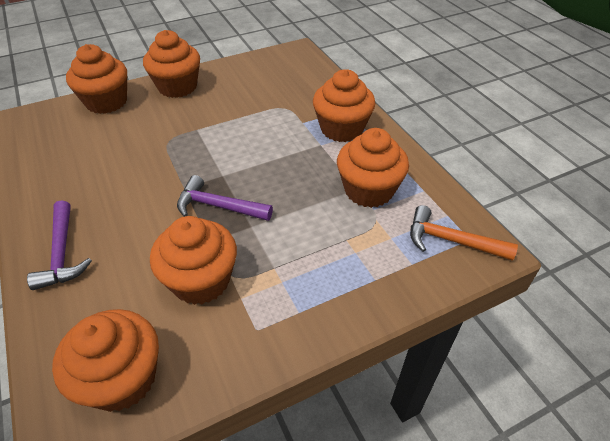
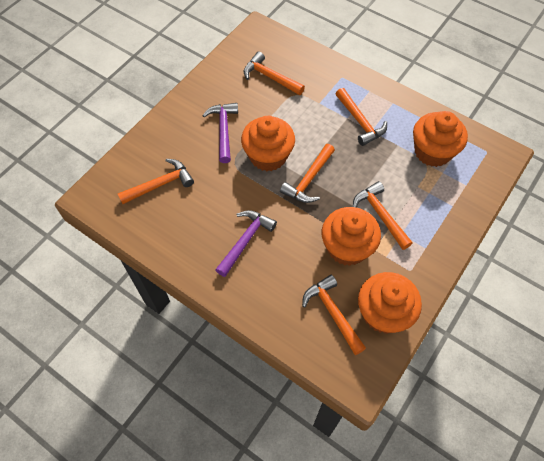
orange cupcake: 6 -> 4
orange hammer: 1 -> 6

